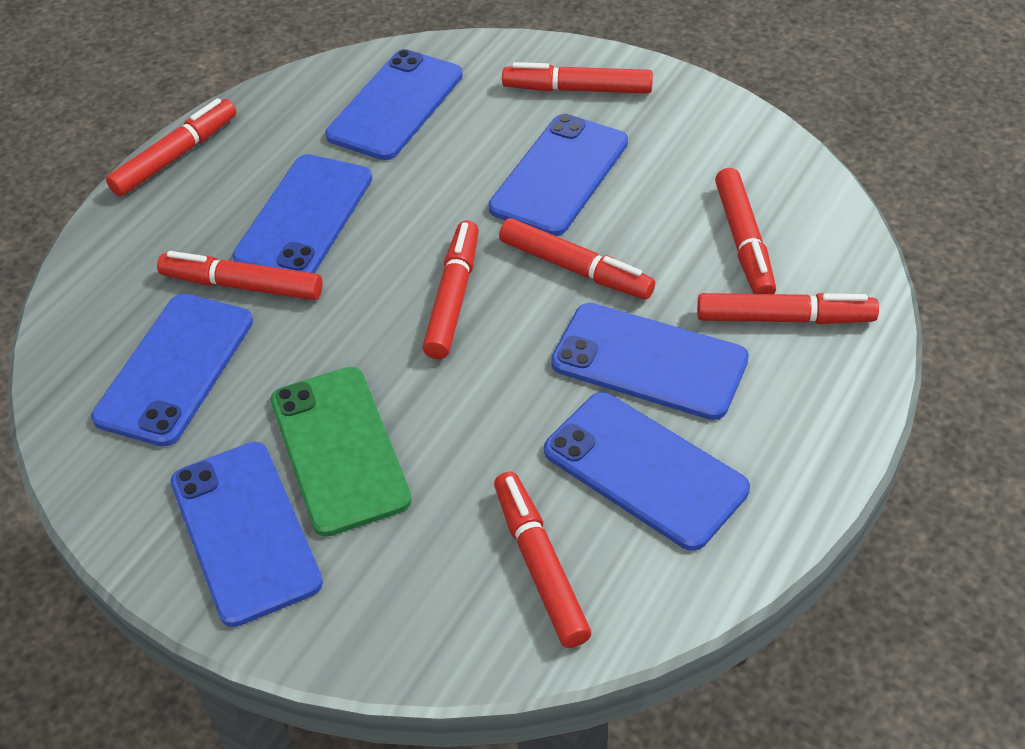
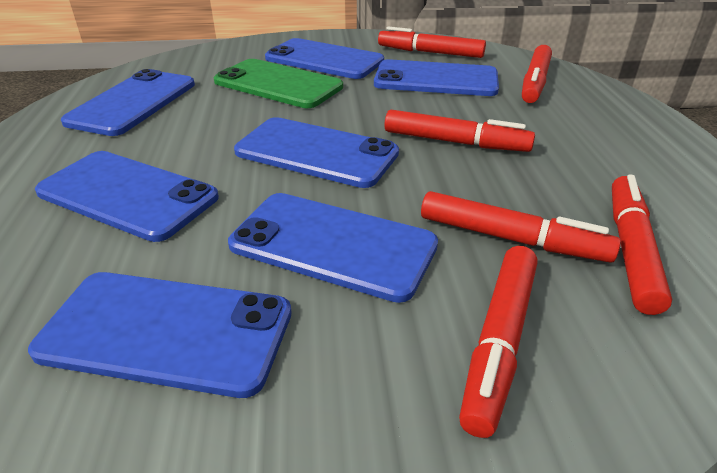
red marker: 8 -> 6

